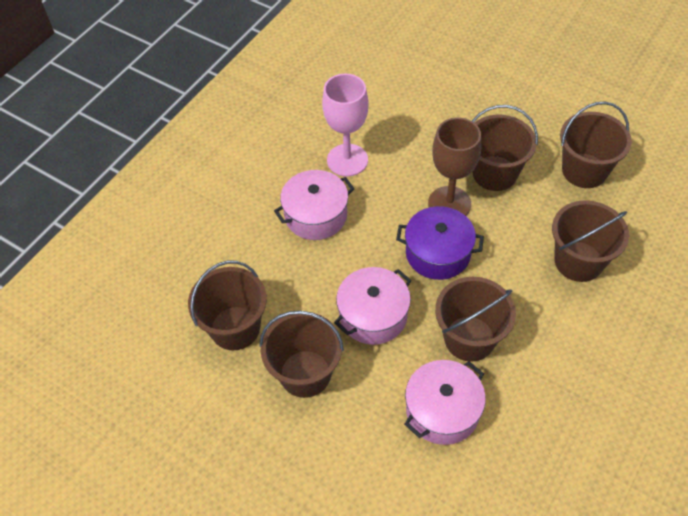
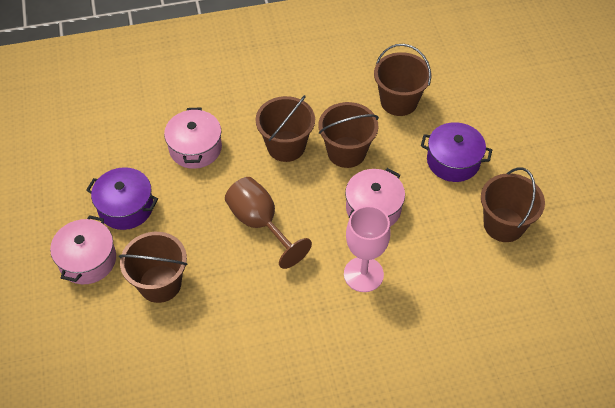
brown bucket: 6 -> 5
purple pot: 1 -> 2

